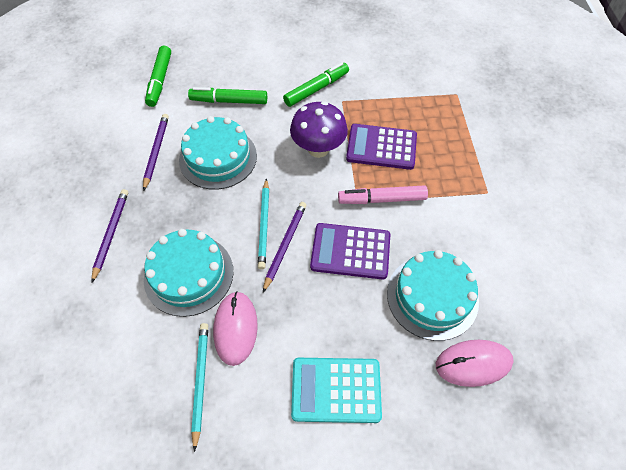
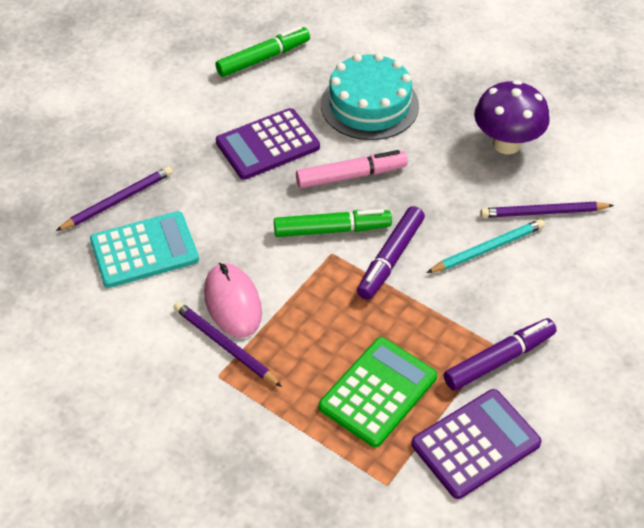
green calculator: 0 -> 1
green marker: 3 -> 2
pink mouse: 2 -> 1
purple marker: 0 -> 2
turquoise cake: 3 -> 1
turquoise pencil: 2 -> 1

